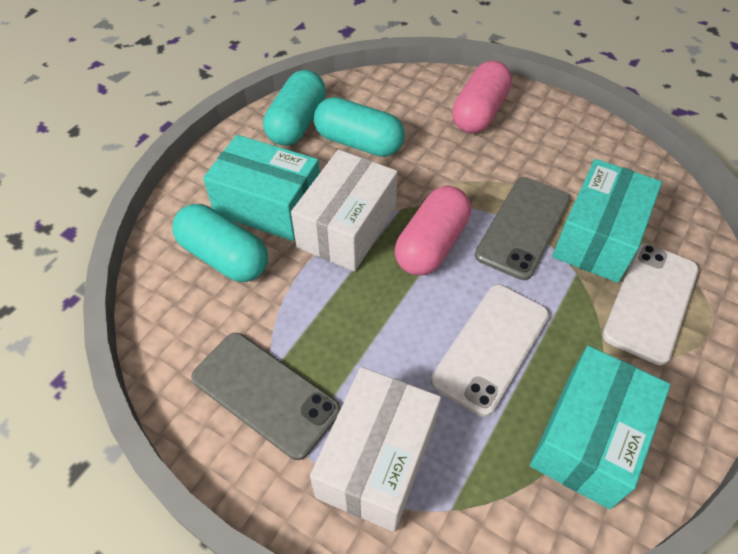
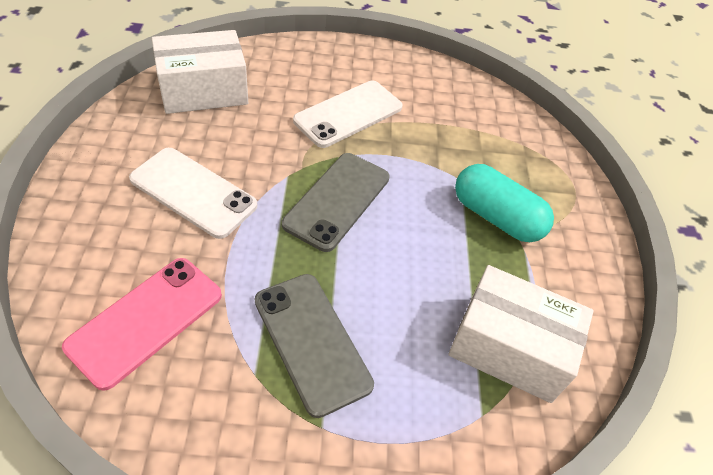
pink capsule: 2 -> 0
pink phone: 0 -> 1
turquoise box: 3 -> 0
turquoise capsule: 3 -> 1

